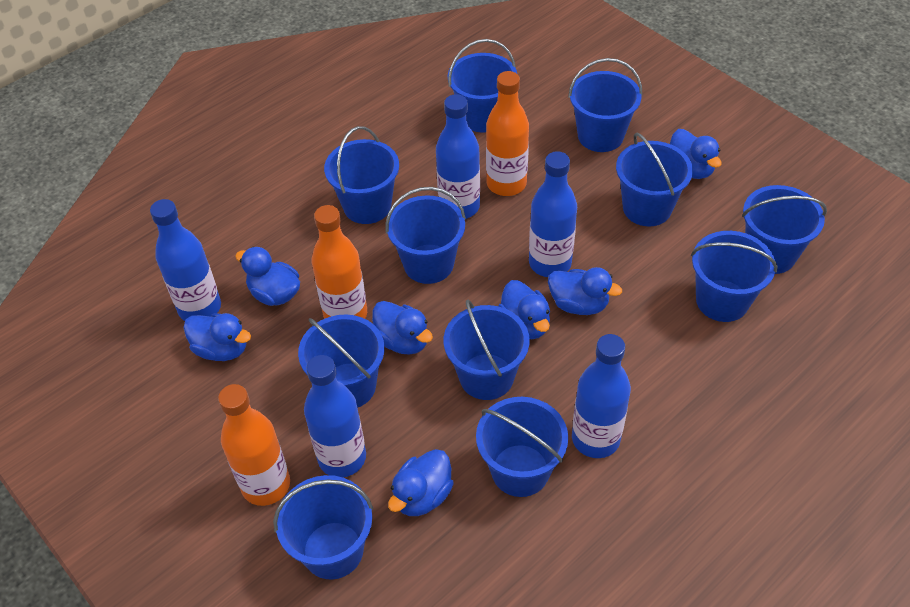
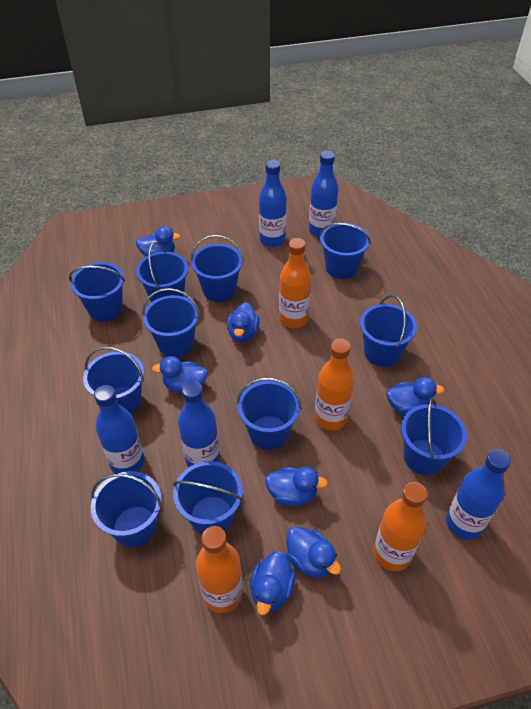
orange bottle: 3 -> 4

